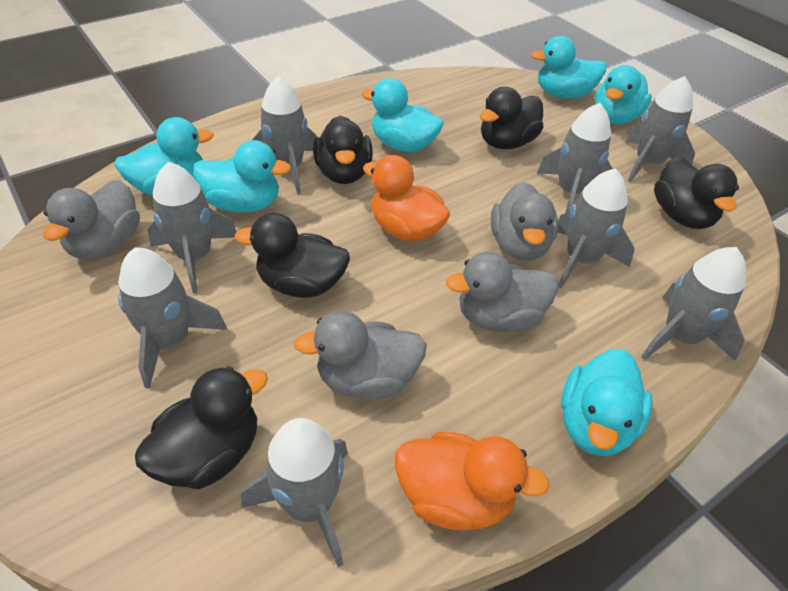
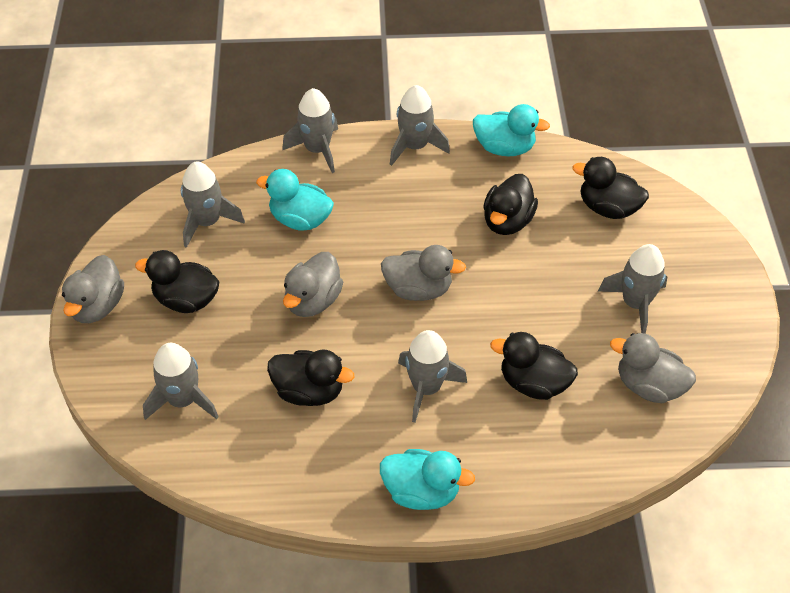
grey rocket: 8 -> 6
orange duck: 2 -> 0
turquoise duck: 6 -> 3

